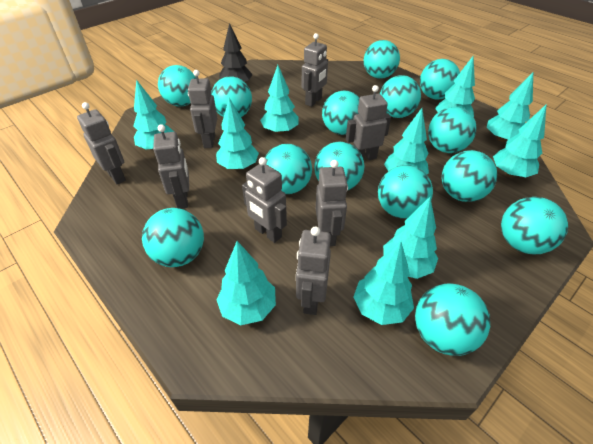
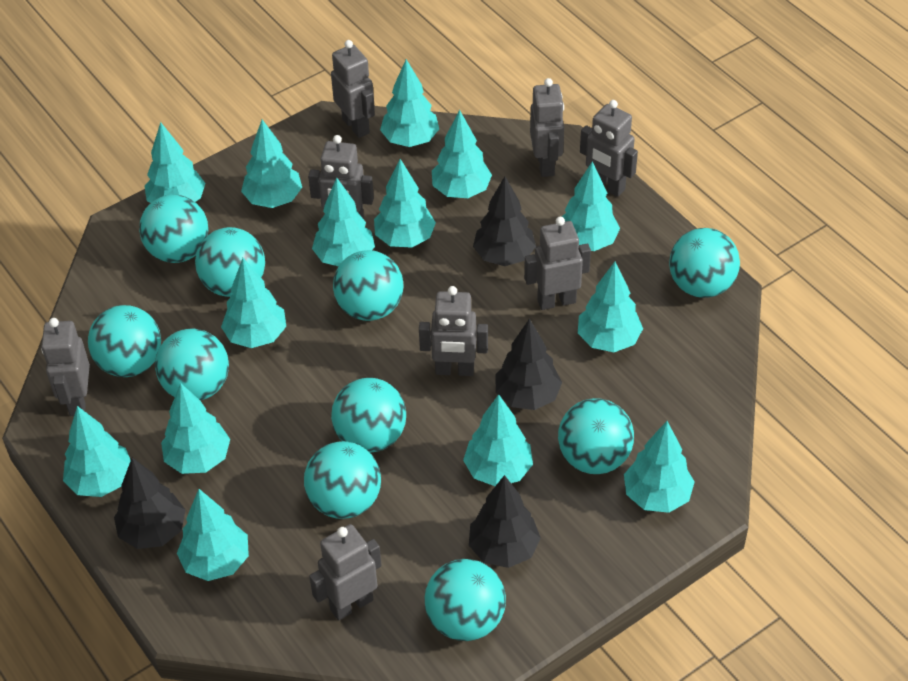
black tree: 1 -> 4
turquoise ball: 14 -> 10
turquoise tree: 10 -> 14

